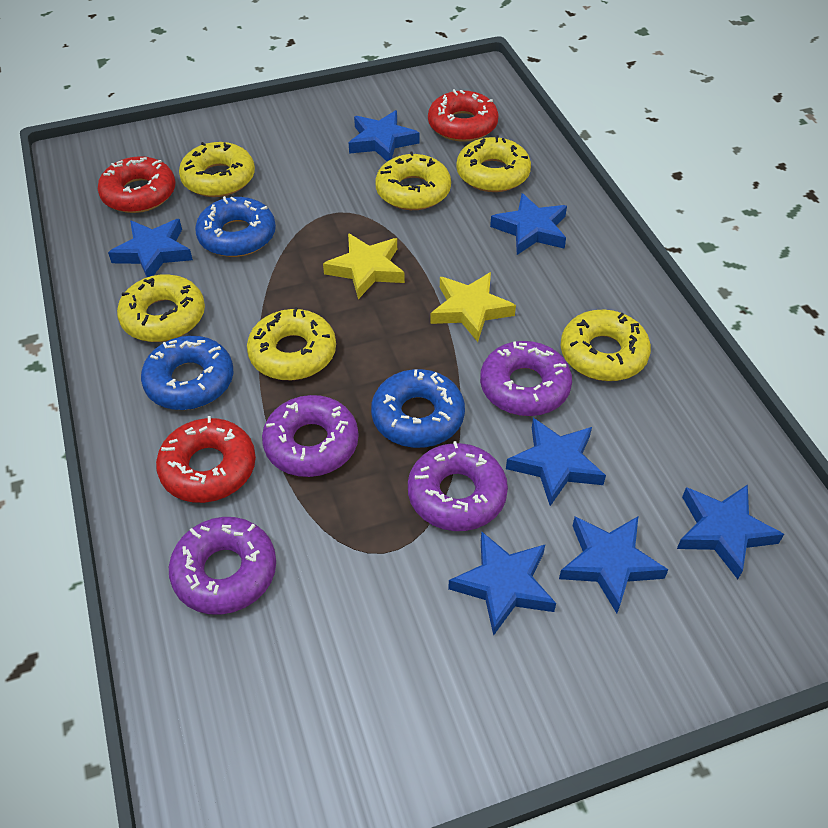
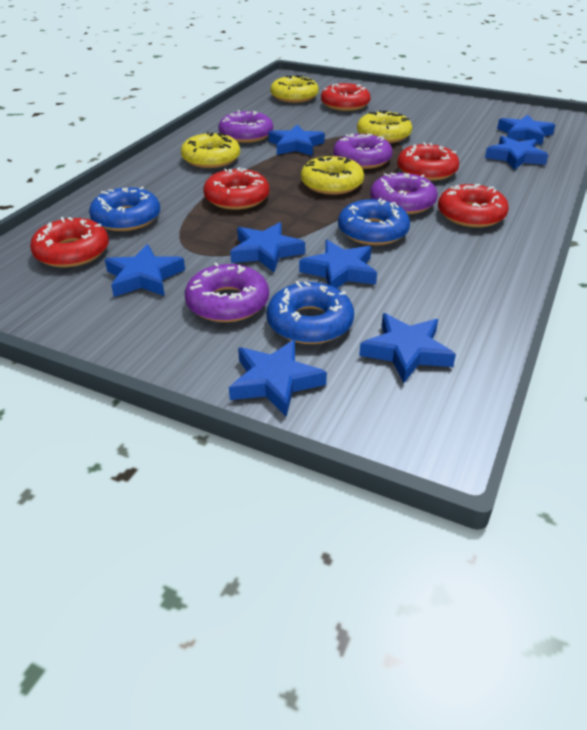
blue star: 7 -> 8
red donut: 3 -> 5
yellow donut: 6 -> 4
yellow star: 2 -> 0

